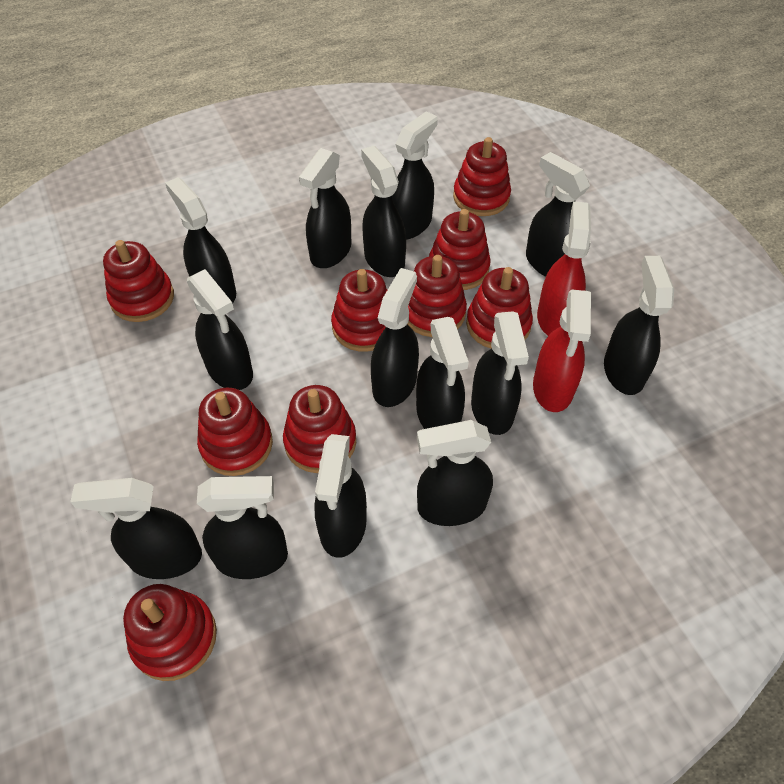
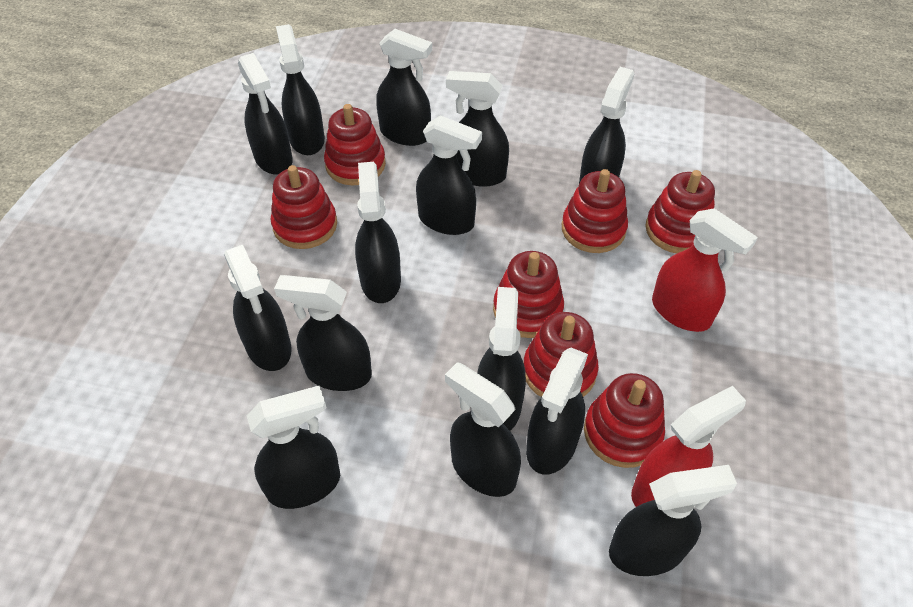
red stacking toy: 9 -> 7

